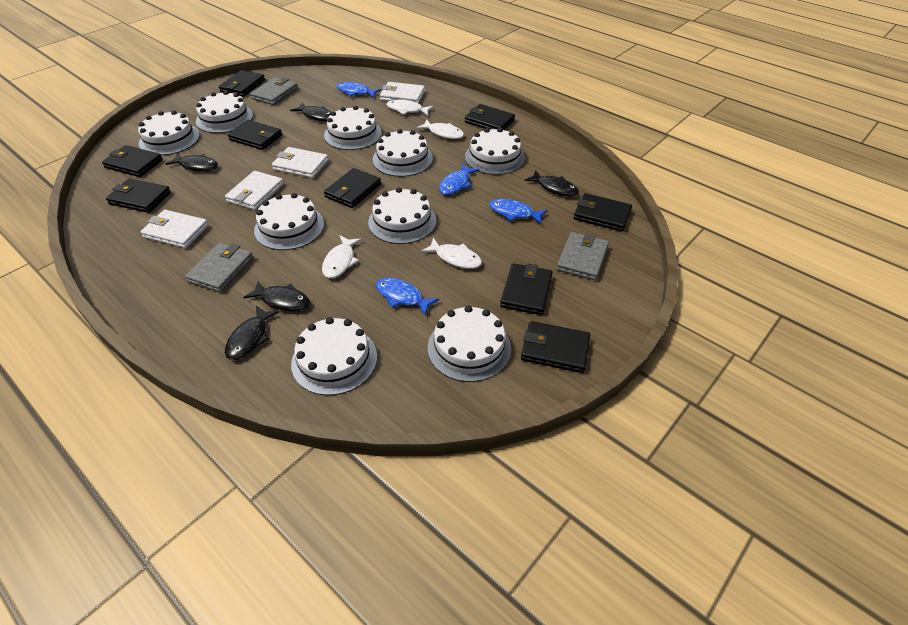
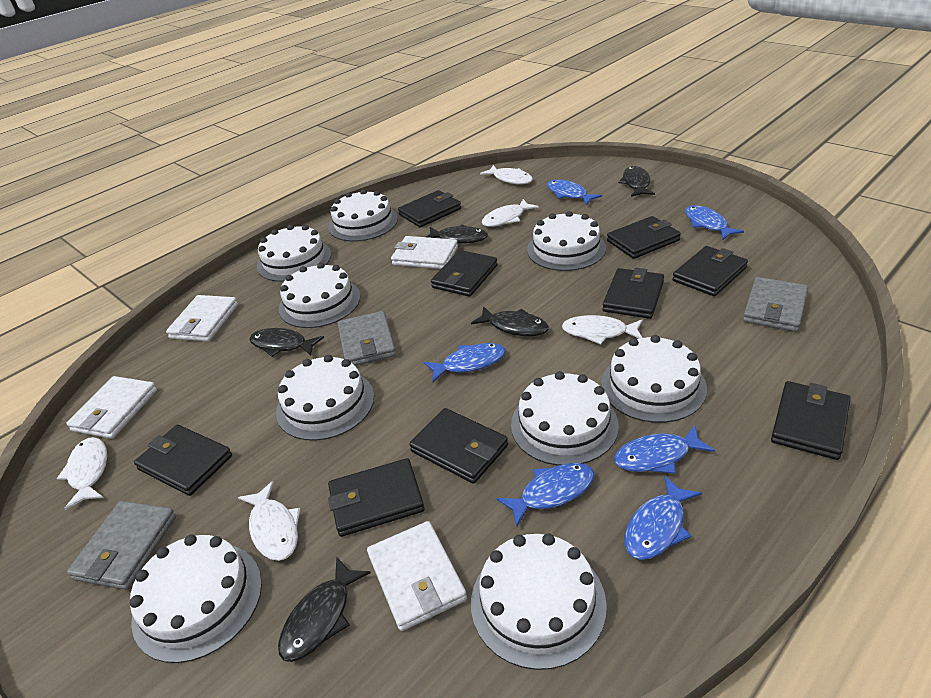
blue fish: 4 -> 6
white fish: 4 -> 5

